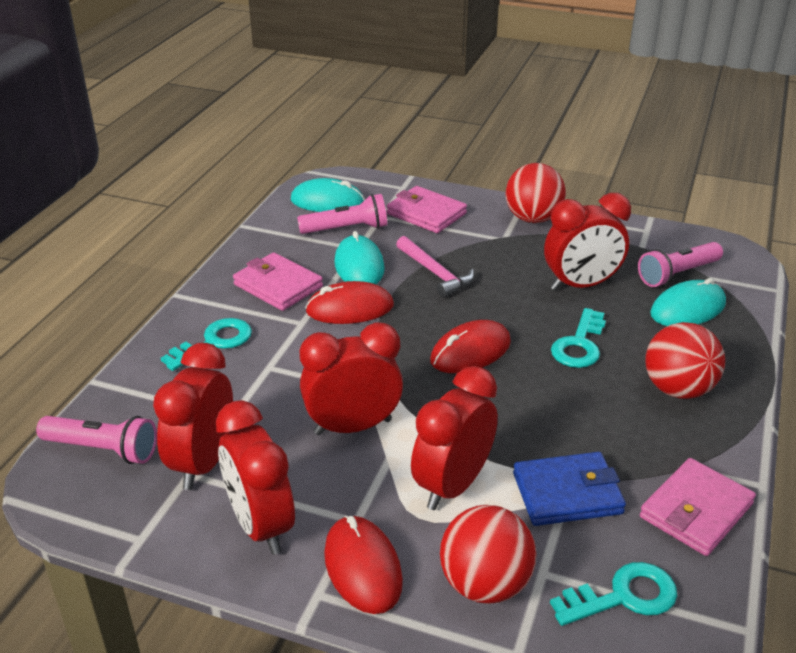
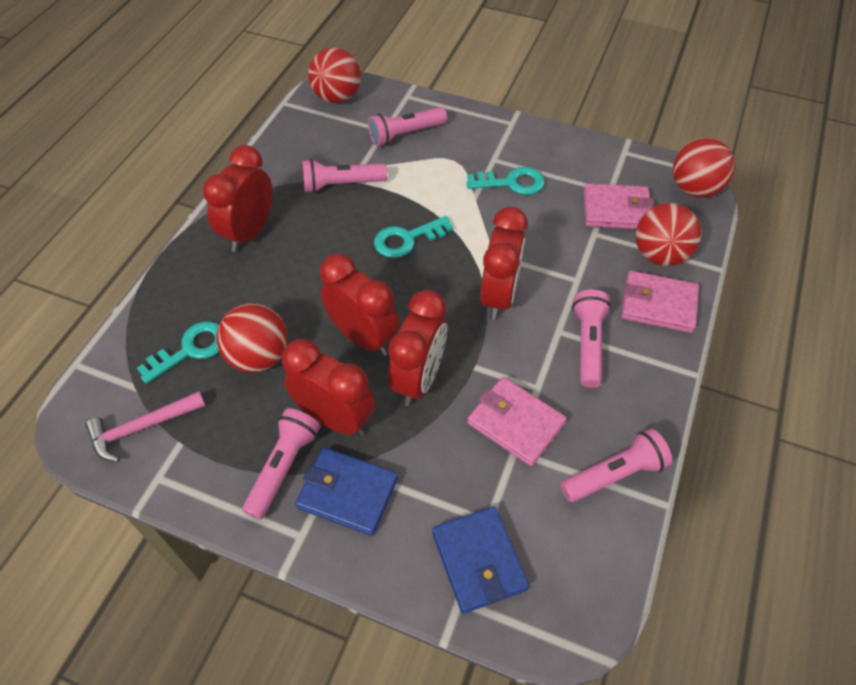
blue wallet: 1 -> 2
pink flashlight: 3 -> 5
red ball: 3 -> 4
red mouse: 3 -> 0
turquoise mouse: 3 -> 0

